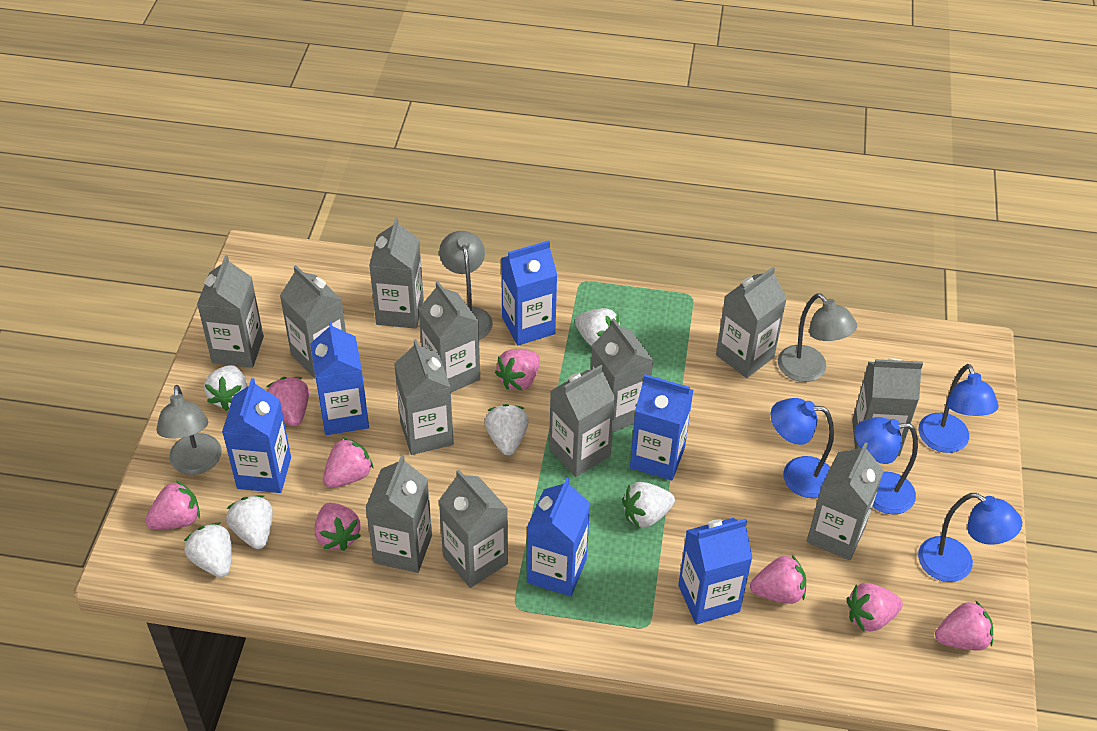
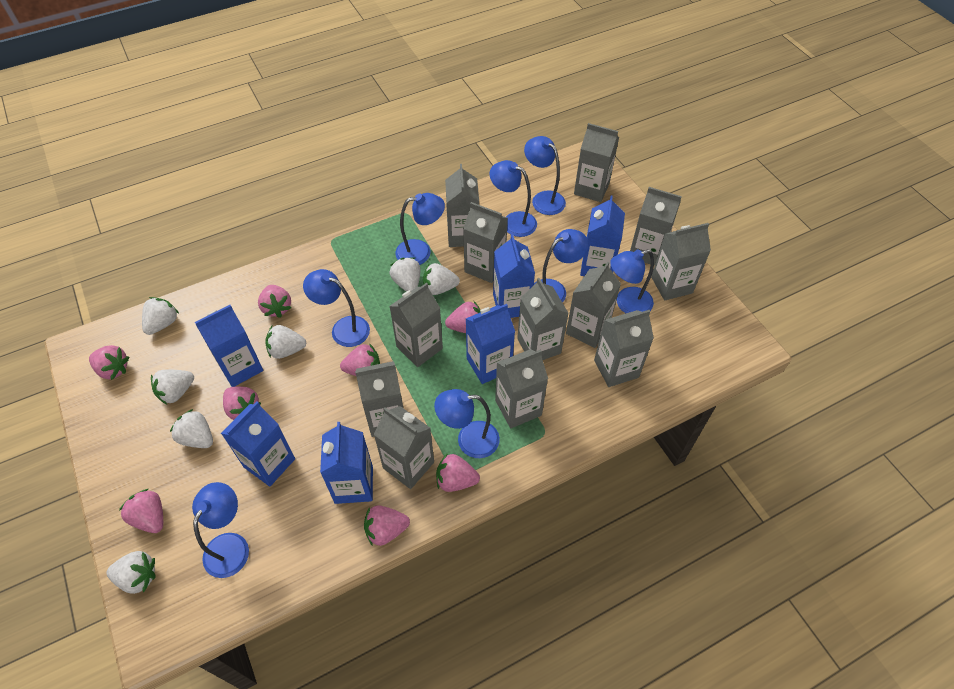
blue lamp: 4 -> 8
grey lamp: 3 -> 0
white strawberry: 6 -> 7

